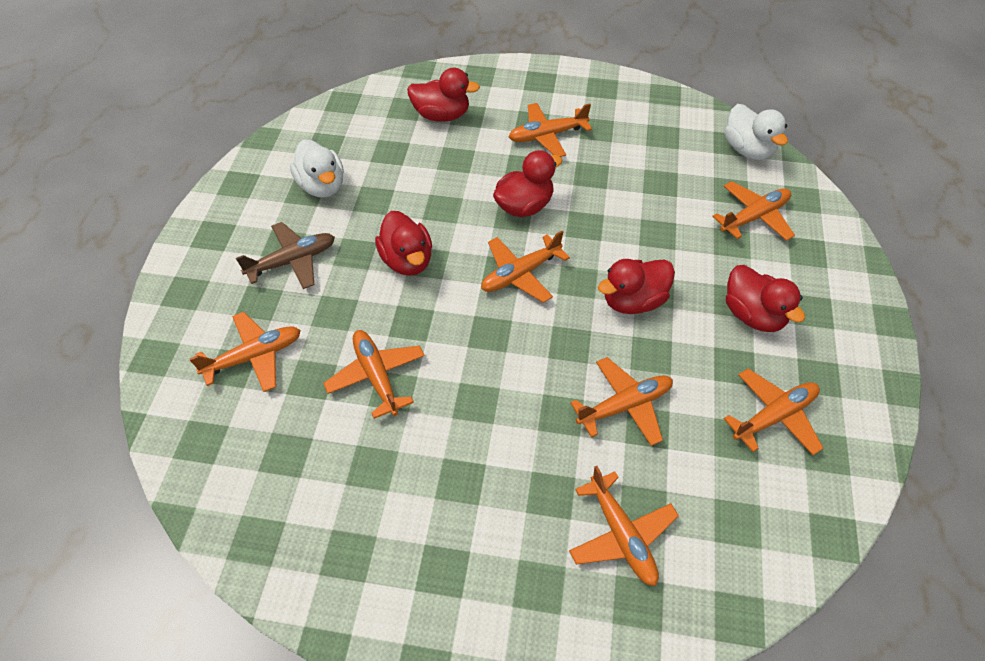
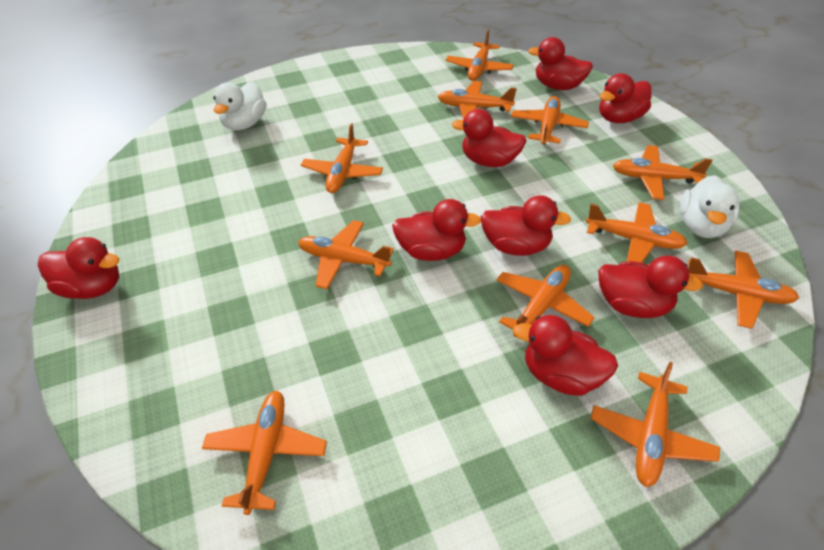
brown plane: 1 -> 0
orange plane: 8 -> 11
red duck: 5 -> 8

